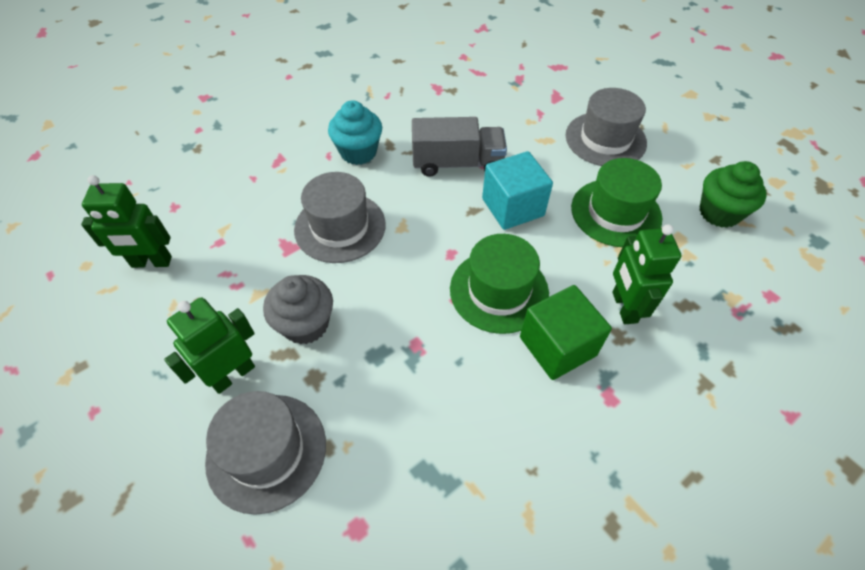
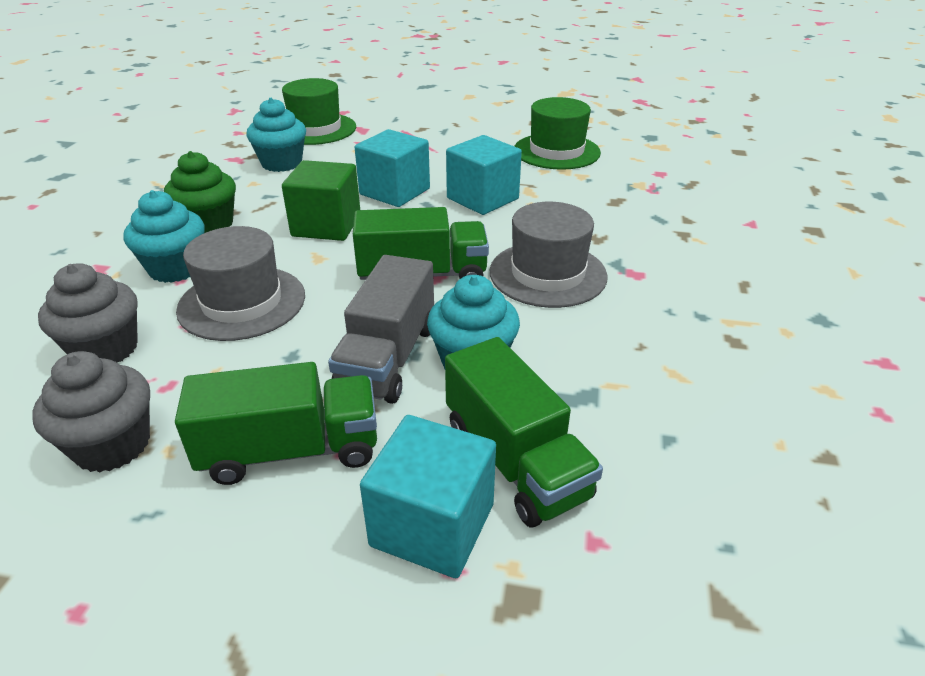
green robot: 3 -> 0
green truck: 0 -> 3
grey cupcake: 1 -> 2
grey hat: 3 -> 2
turquoise cube: 1 -> 3
turquoise cupcake: 1 -> 3

